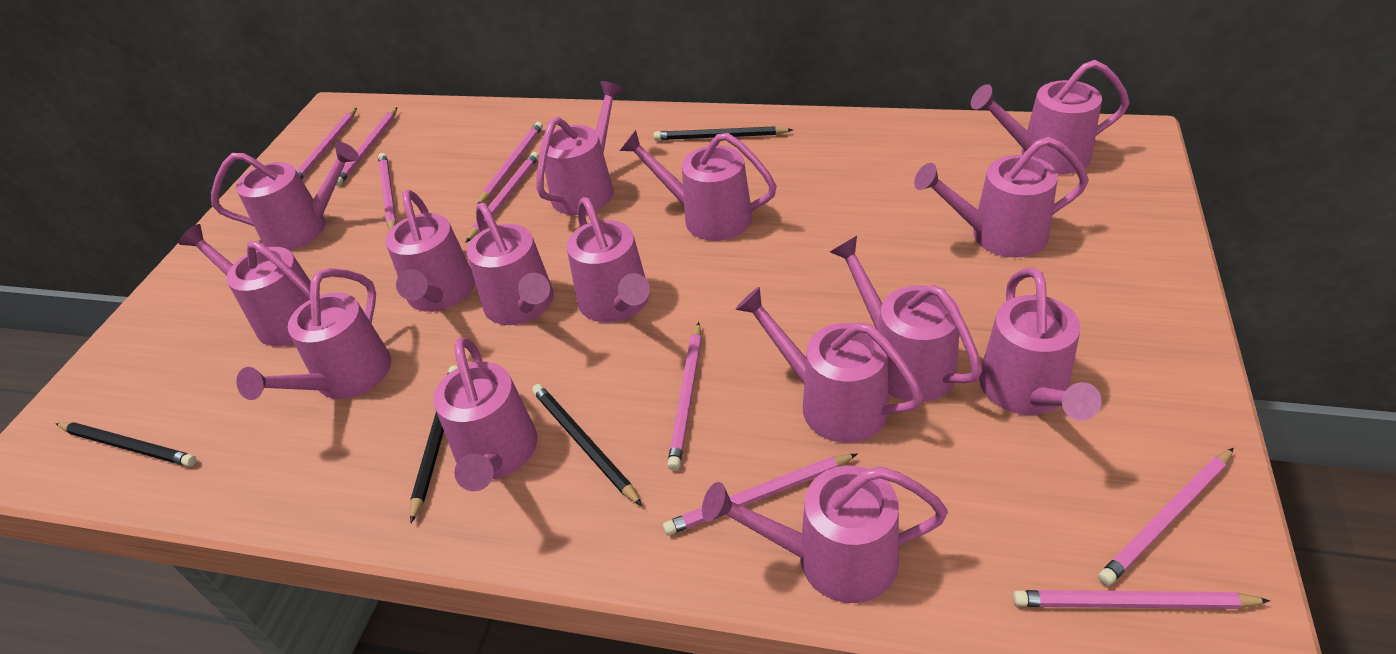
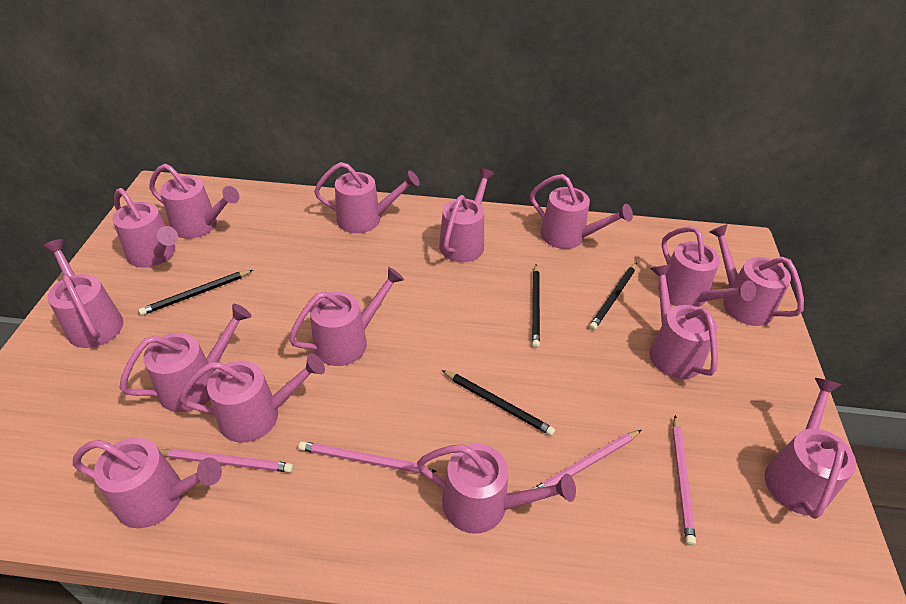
pink pencil: 9 -> 4

